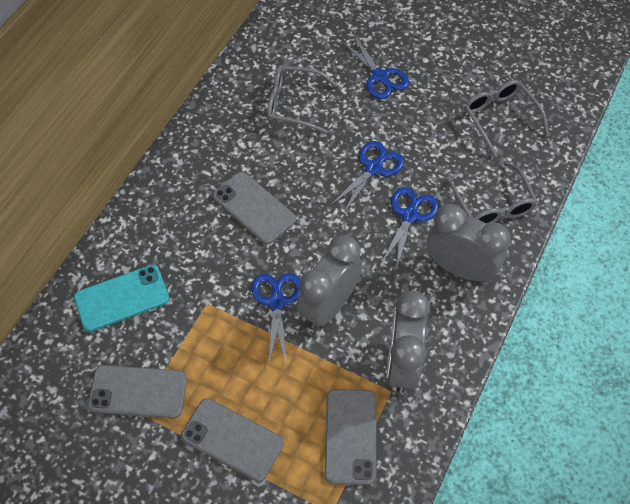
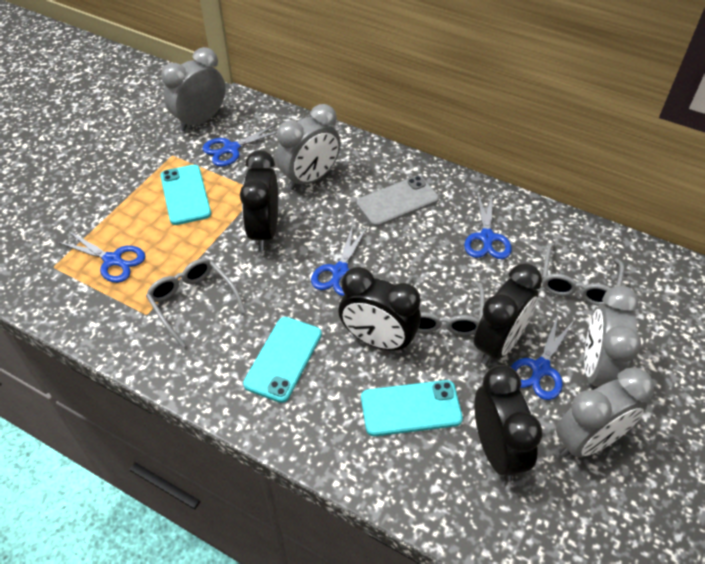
black clock: 0 -> 4
blue scissors: 4 -> 5
grey clock: 3 -> 4
grey phone: 4 -> 1
turquoise phone: 1 -> 3

